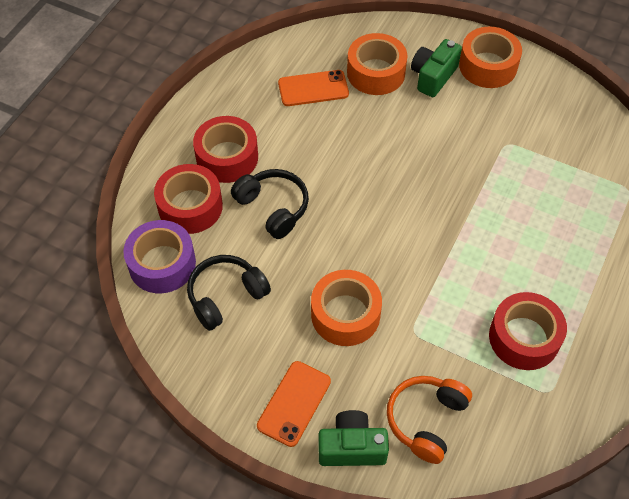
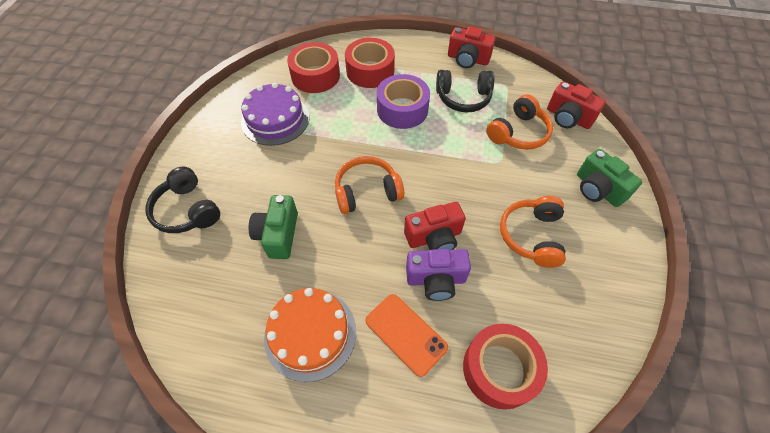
orange cake: 0 -> 1
orange headphones: 1 -> 3
orange phone: 2 -> 1
orange tape: 3 -> 0
purple cake: 0 -> 1
purple camera: 0 -> 1
red camera: 0 -> 3

